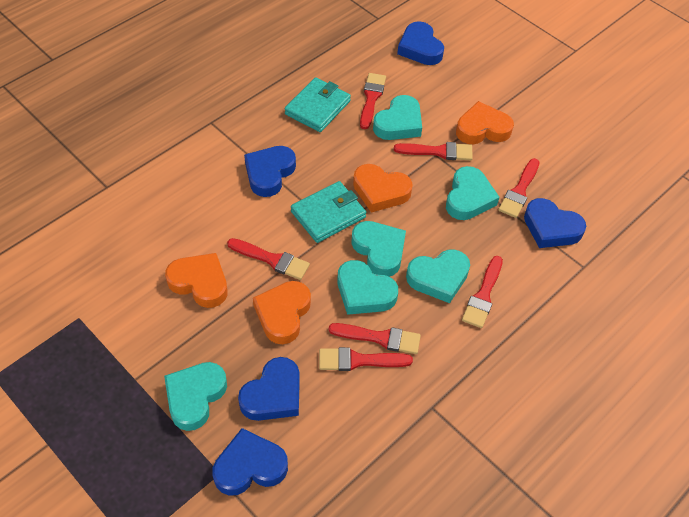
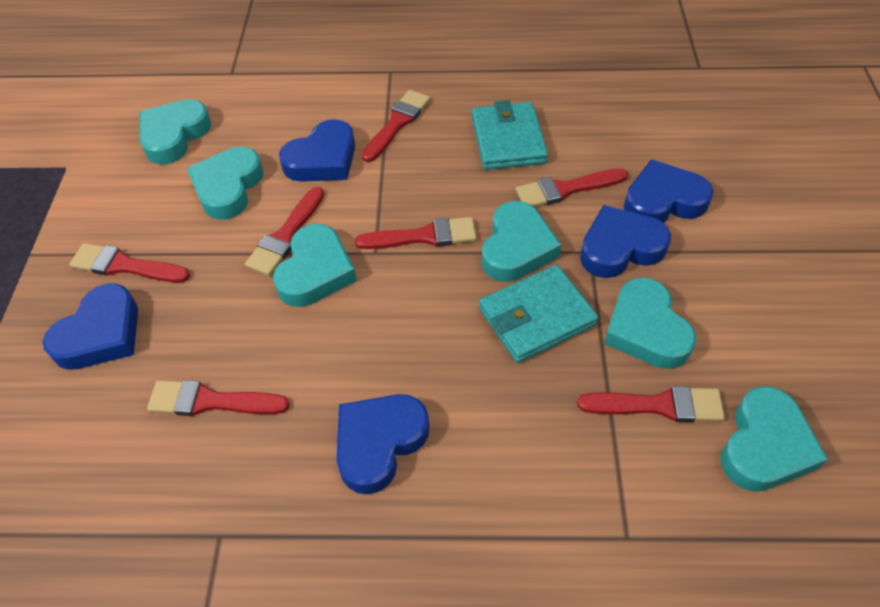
orange heart: 4 -> 0

